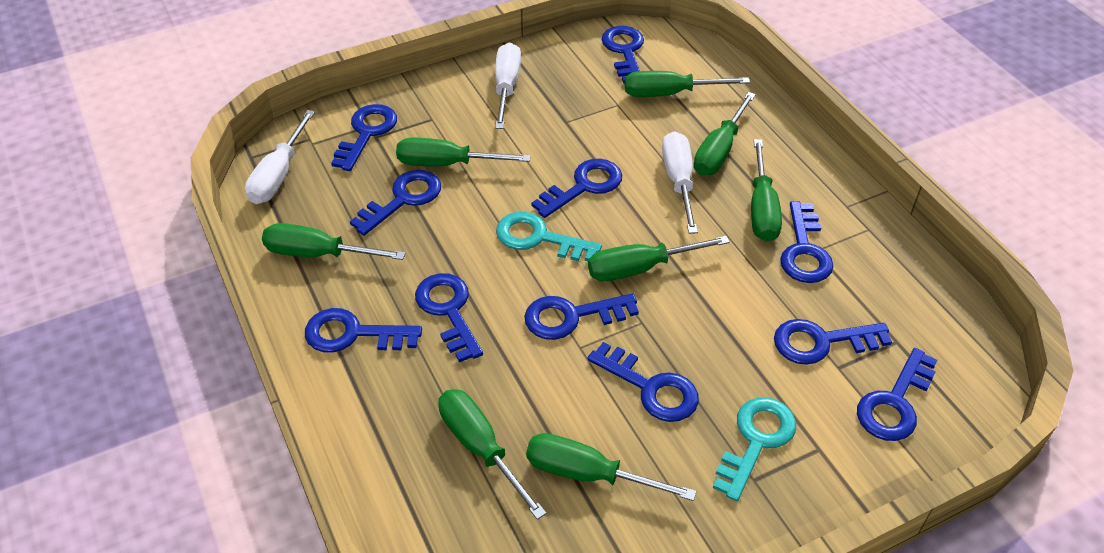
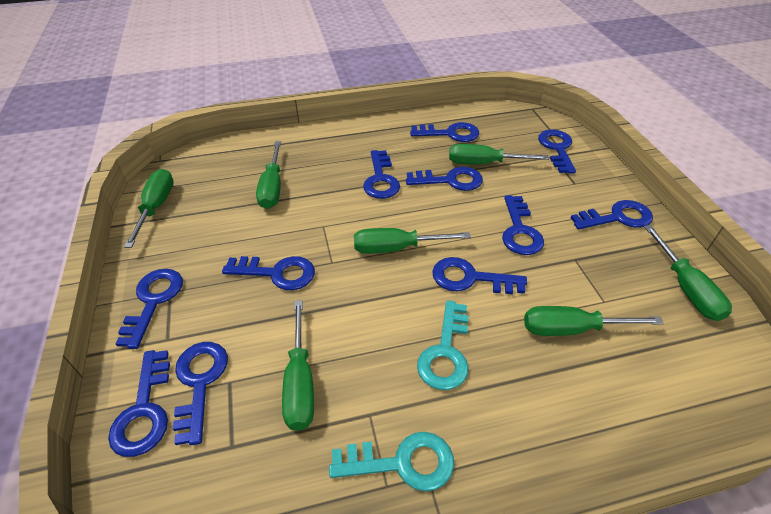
green screwdriver: 8 -> 7
white screwdriver: 3 -> 0

